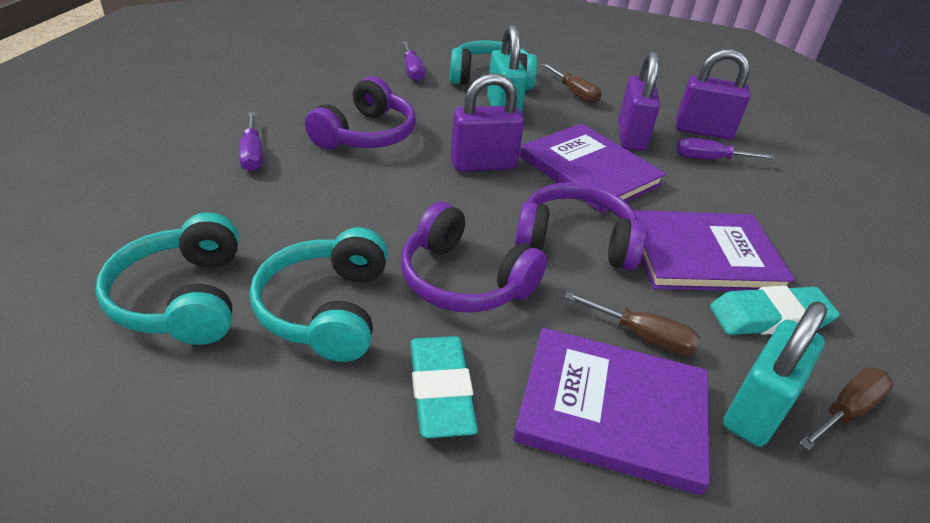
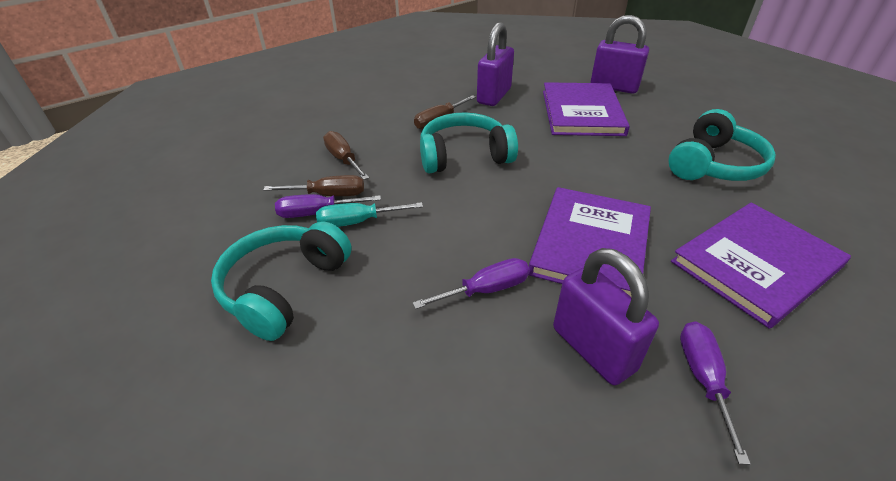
purple headphones: 3 -> 0
turquoise eraser: 2 -> 0
turquoise padlock: 2 -> 0
turquoise screwdriver: 0 -> 1

